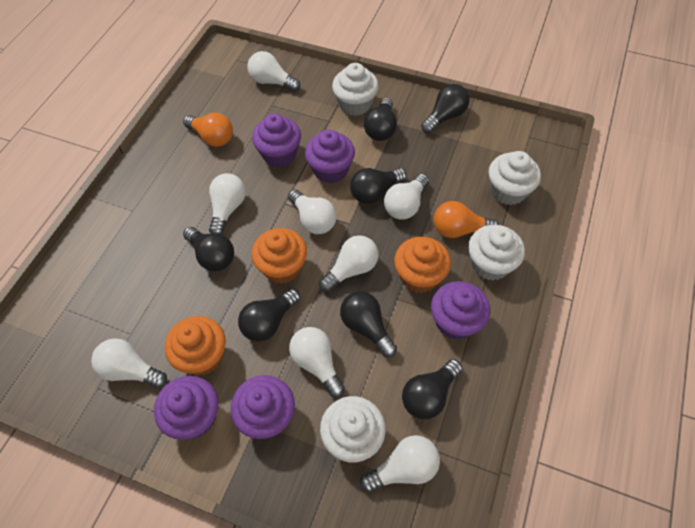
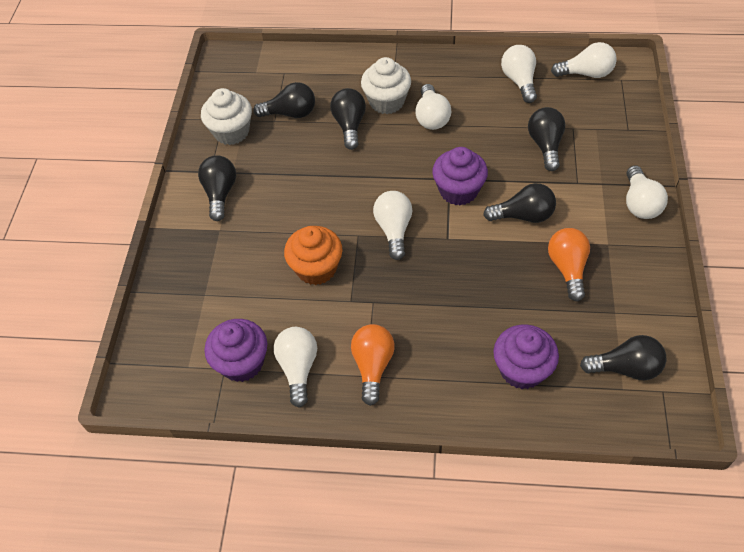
black light bulb: 7 -> 6
orange cupcake: 3 -> 1
purple cupcake: 5 -> 3
white cupcake: 4 -> 2
white light bulb: 8 -> 6

